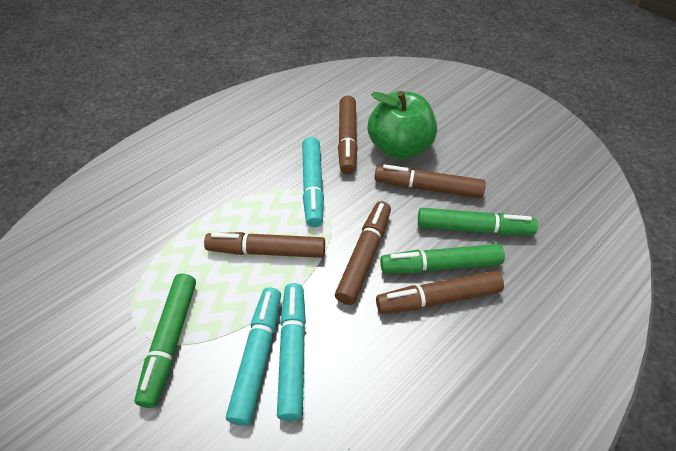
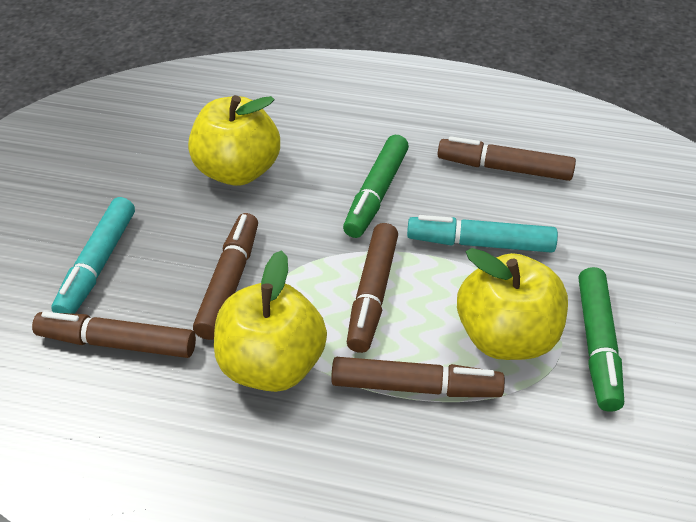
green apple: 1 -> 0
green marker: 3 -> 2
turquoise marker: 3 -> 2
yellow apple: 0 -> 3

